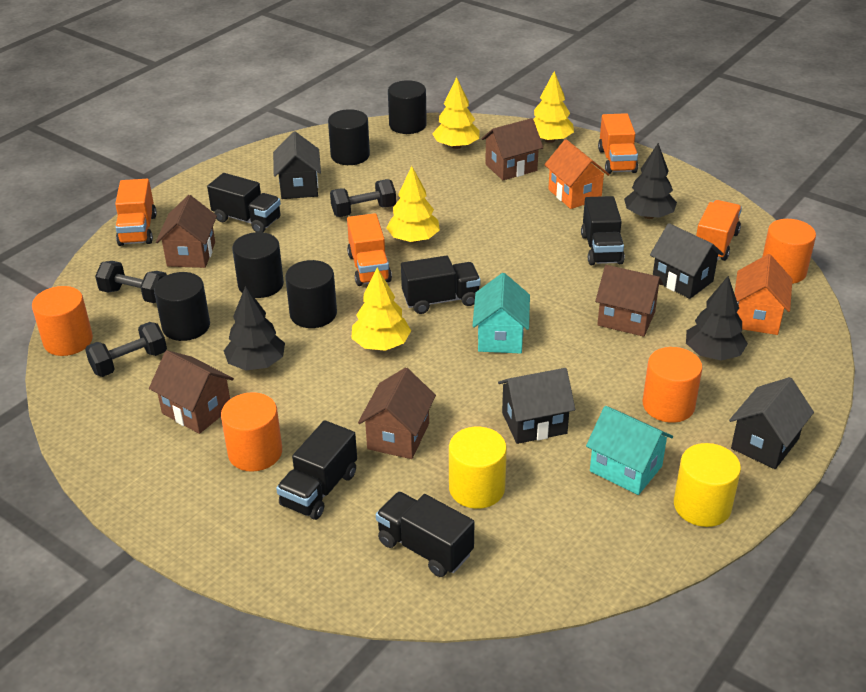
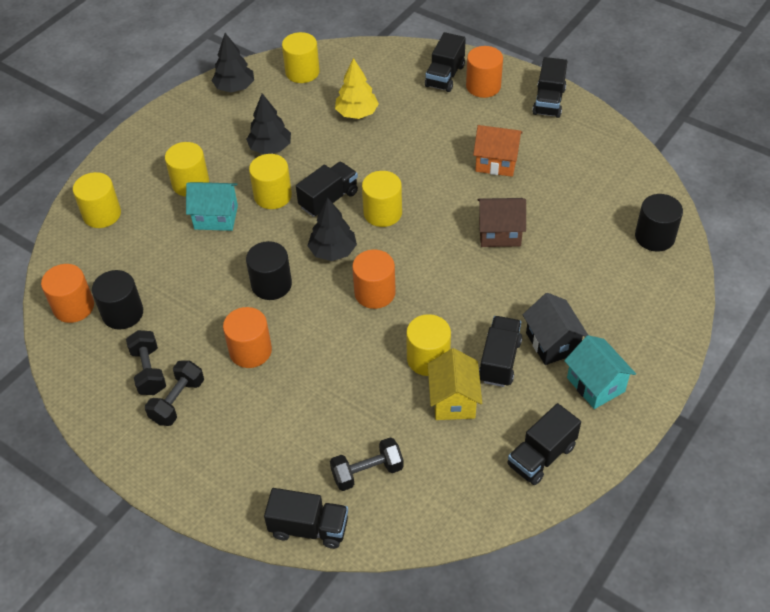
black cylinder: 5 -> 3
black house: 4 -> 1
black truck: 5 -> 6
brown house: 5 -> 1
orange house: 2 -> 1
orange truck: 4 -> 0
yellow cylinder: 2 -> 6
yellow house: 0 -> 1
yellow tree: 4 -> 1

